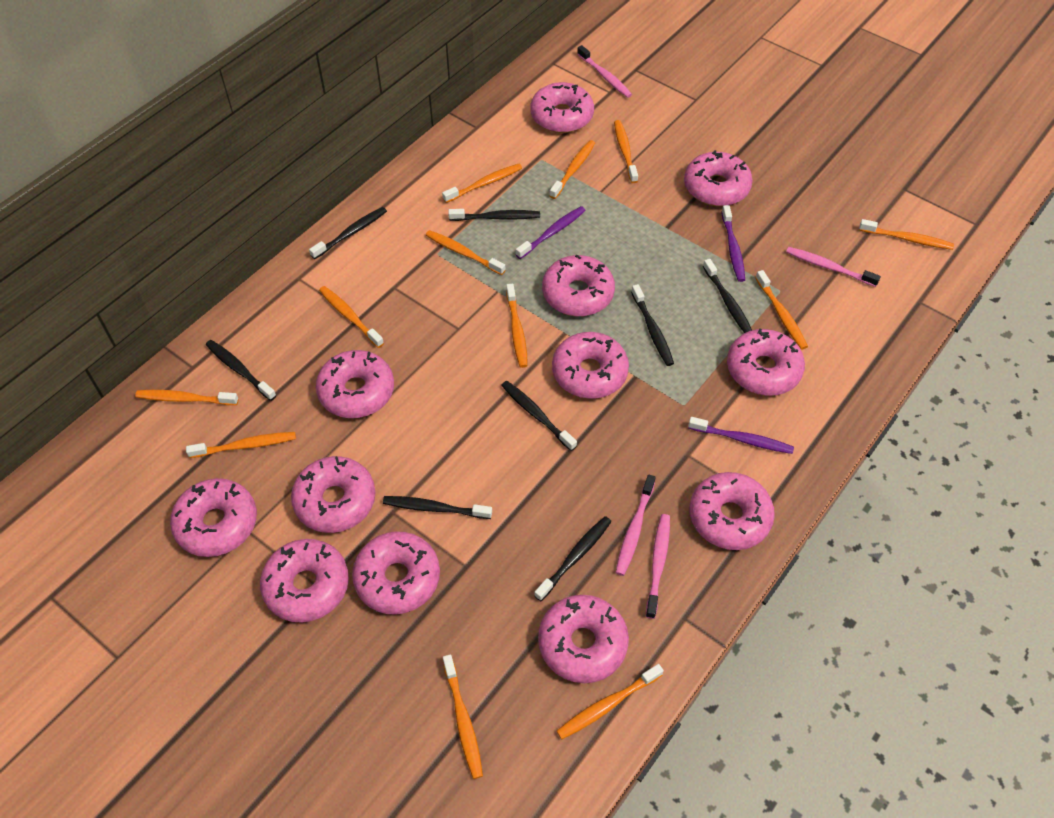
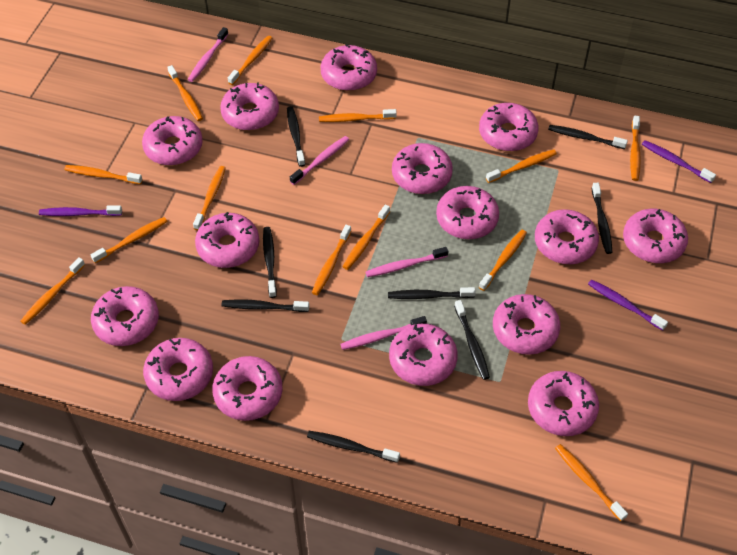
orange toothbrush: 12 -> 13
pink donut: 12 -> 15

